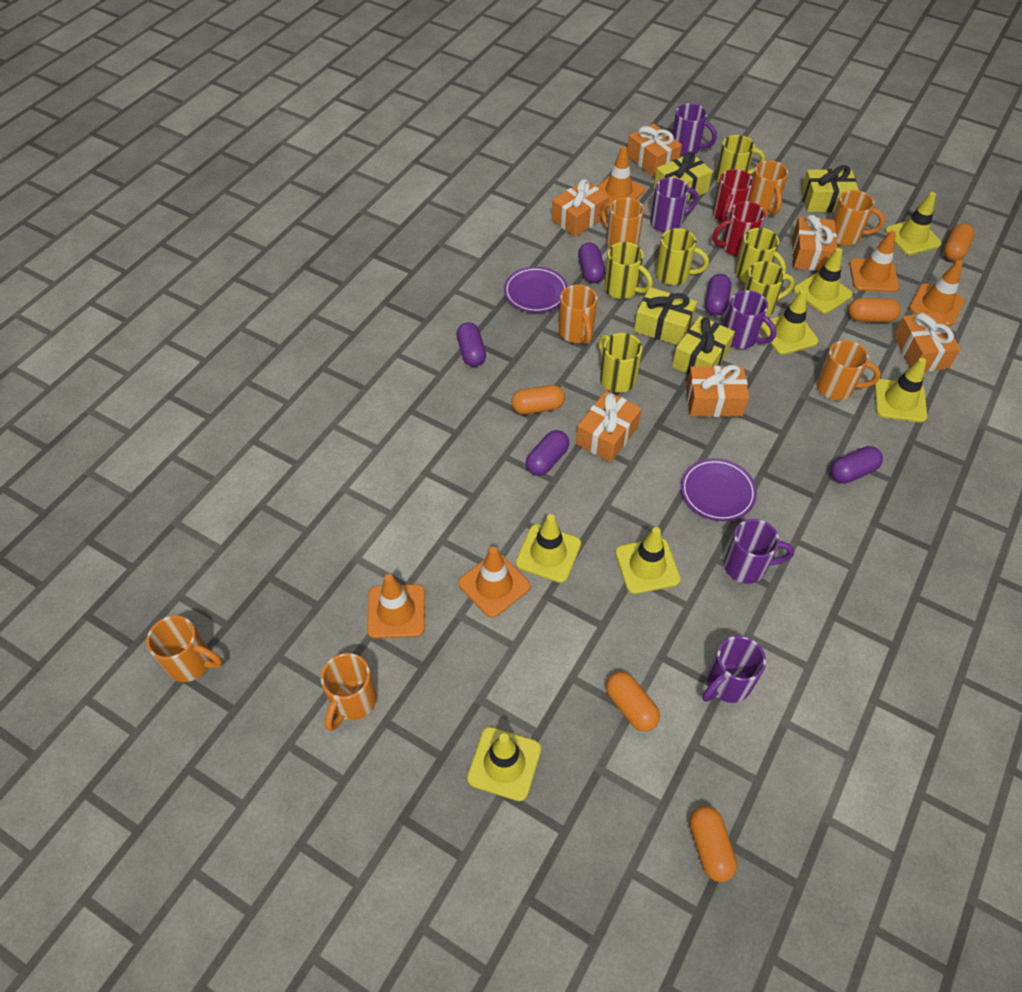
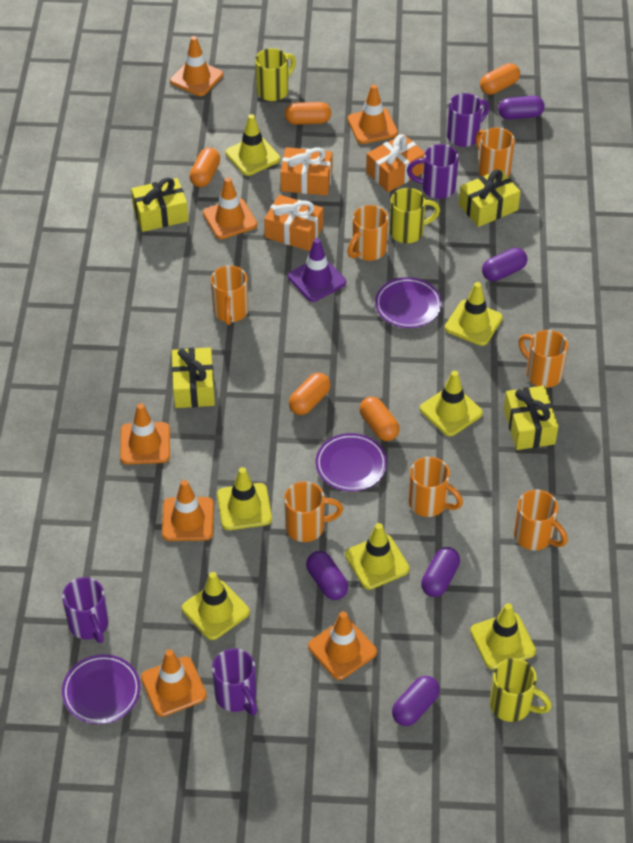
orange gift: 6 -> 3
orange traffic cone: 5 -> 7
purple mug: 5 -> 4
purple plate: 2 -> 3
purple traffic cone: 0 -> 1
red mug: 2 -> 0
yellow mug: 6 -> 3

